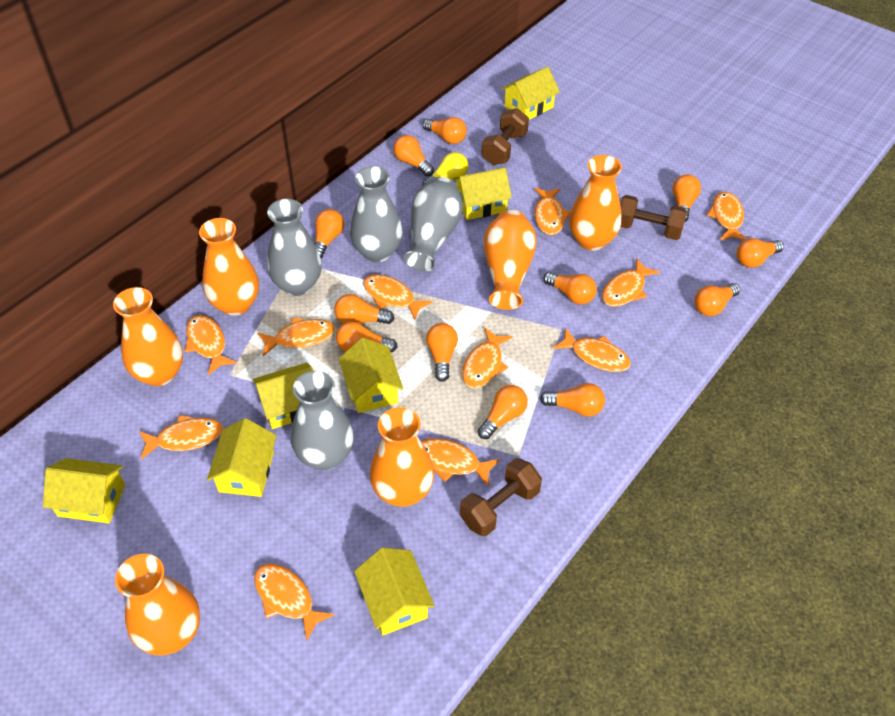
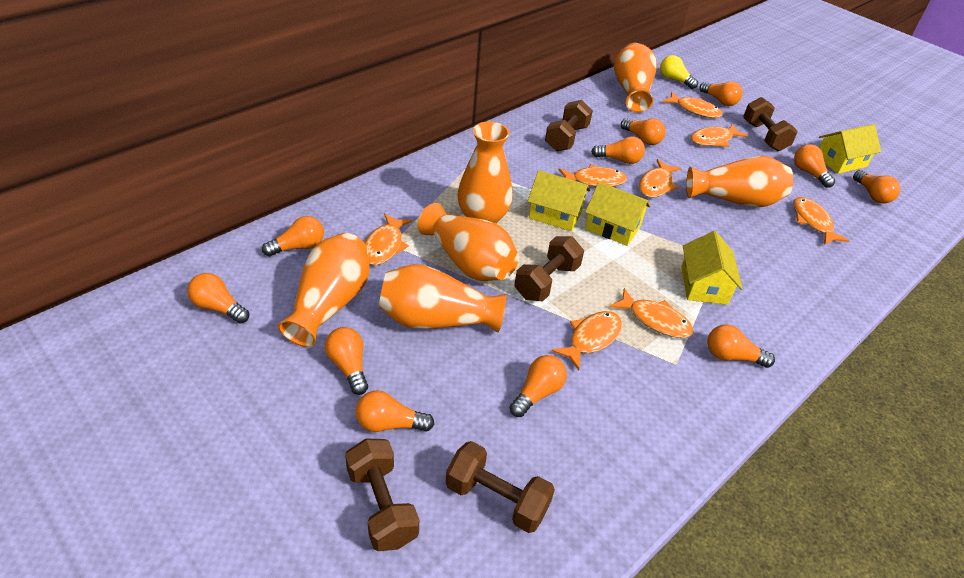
brown dumbbell: 3 -> 5
grey vase: 4 -> 0
orange fish: 11 -> 8
orange light bulb: 12 -> 11
yellow house: 7 -> 4

